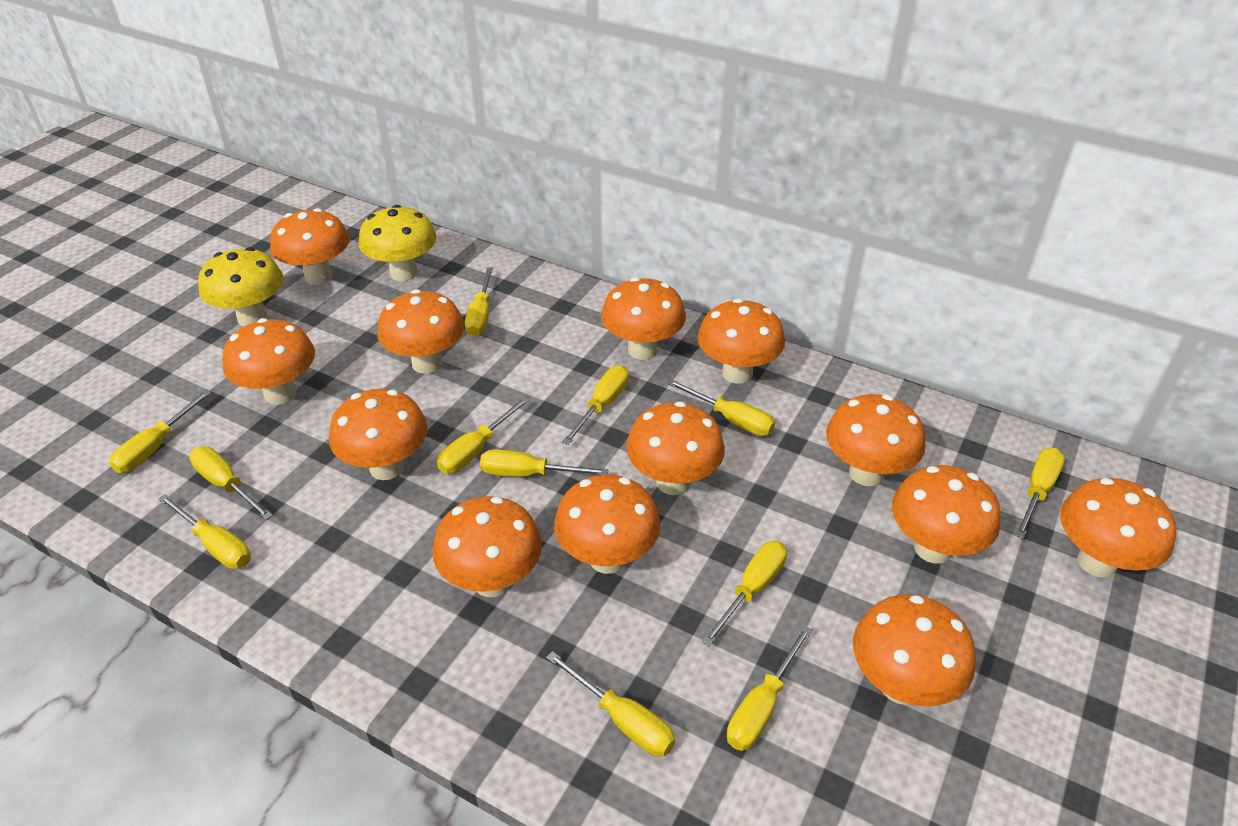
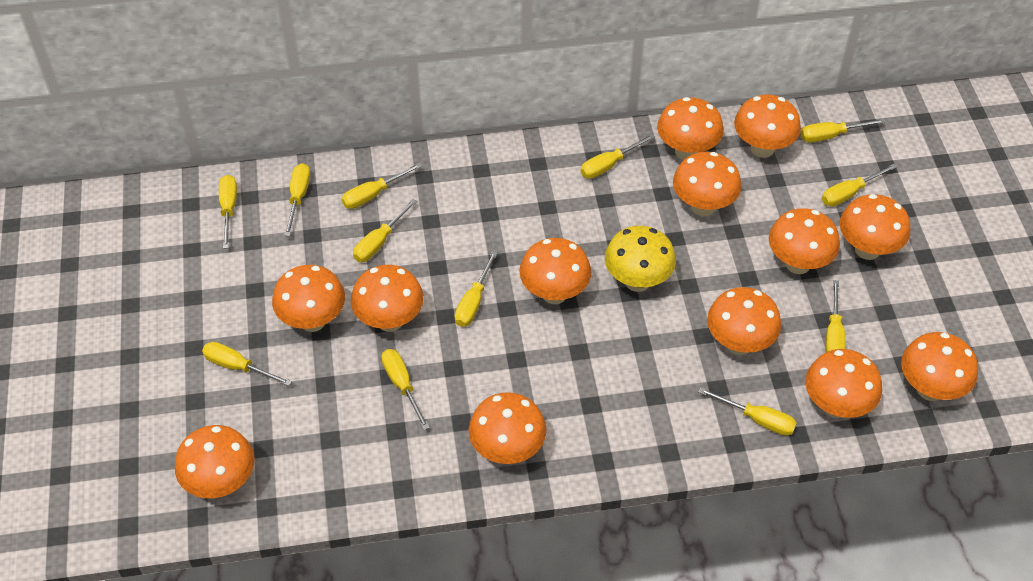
yellow mushroom: 2 -> 1

